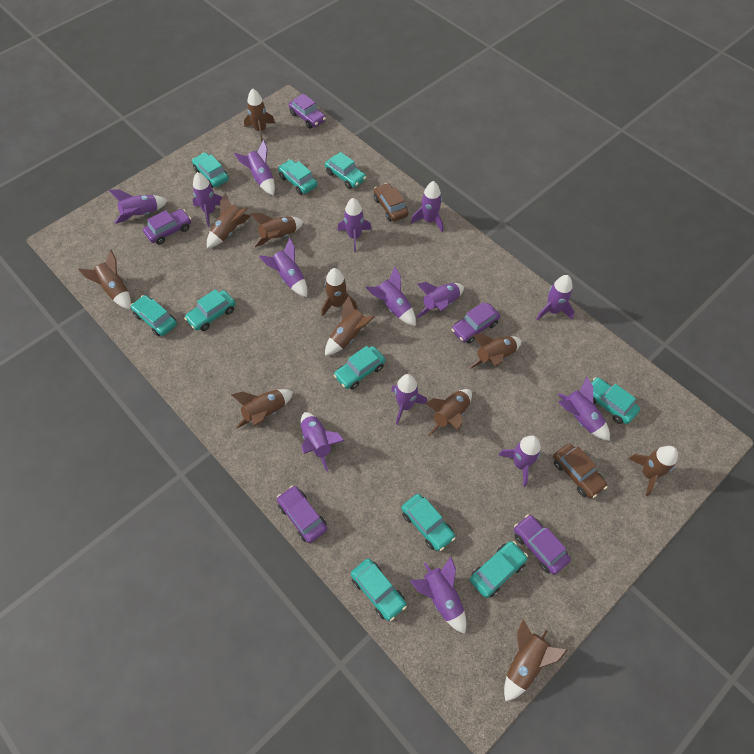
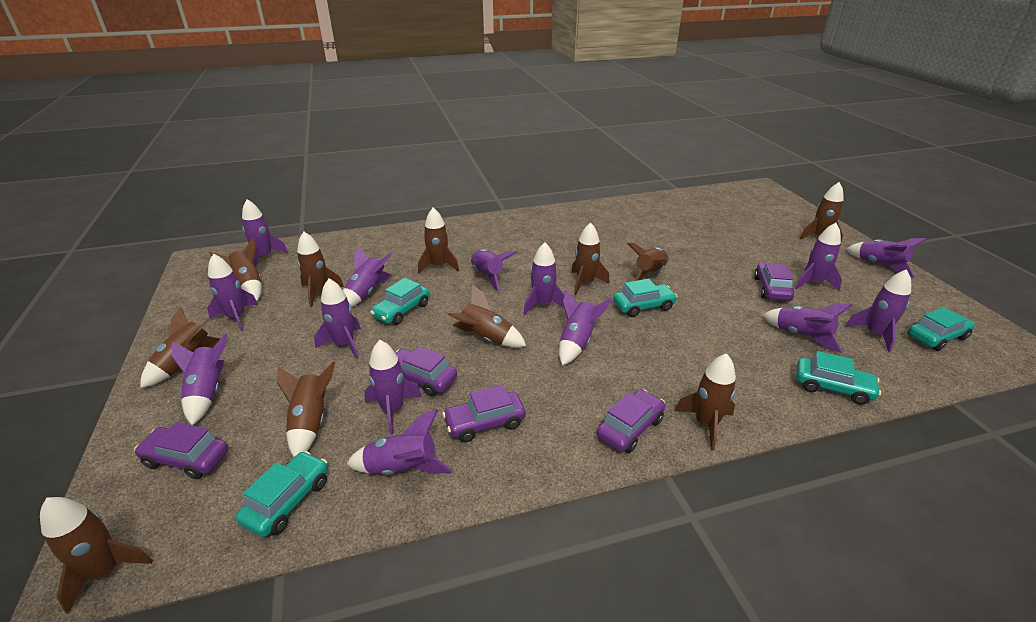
brown car: 2 -> 0
turquoise car: 10 -> 5

